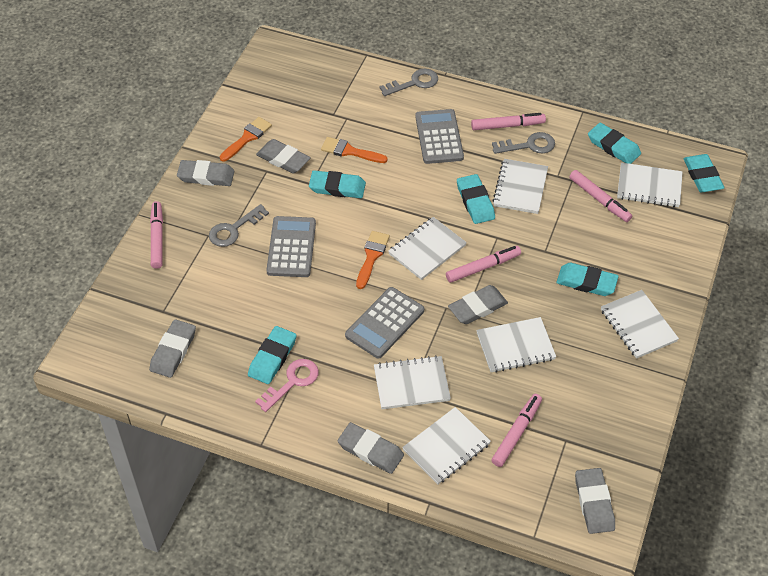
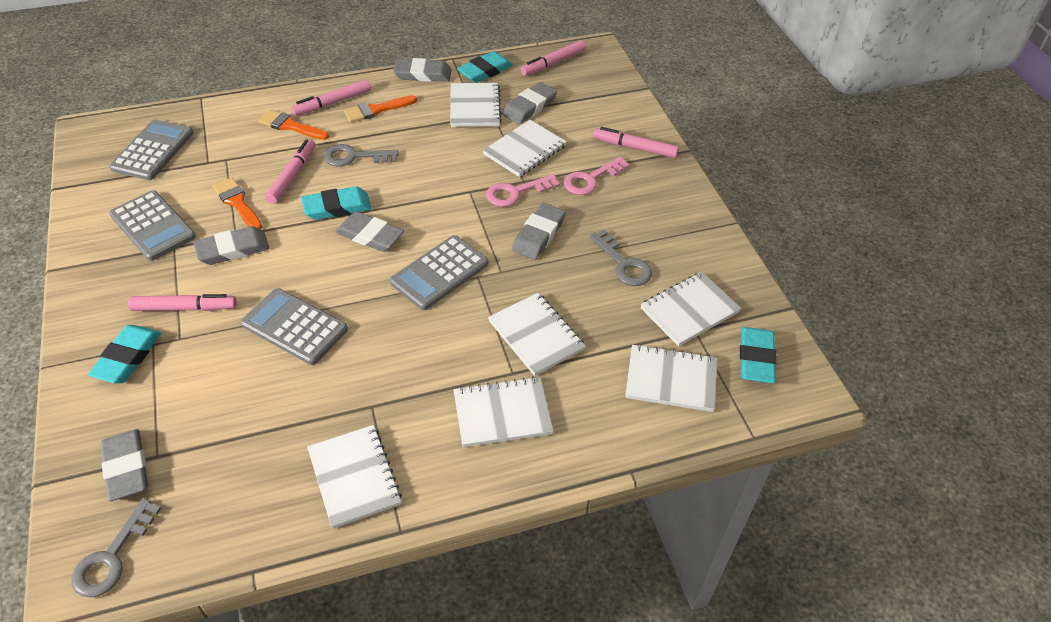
grey calculator: 3 -> 4
pink key: 1 -> 2
turquoise eraser: 6 -> 4

